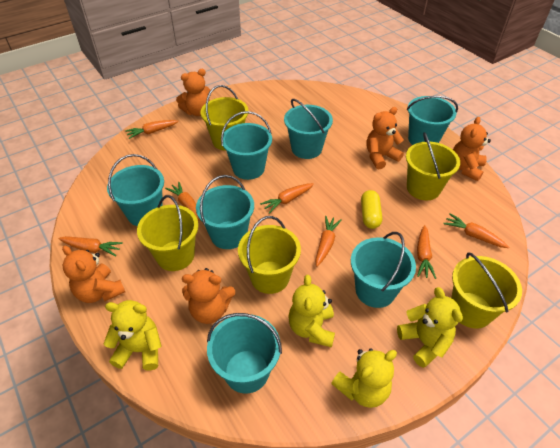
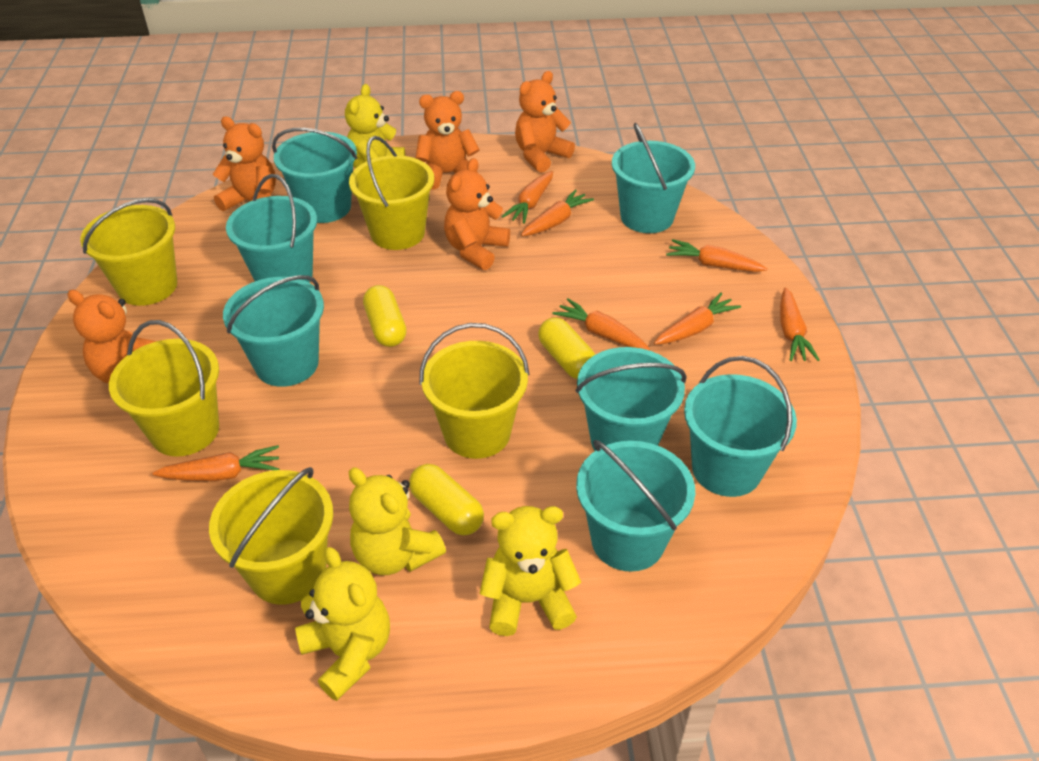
yellow capsule: 1 -> 3

